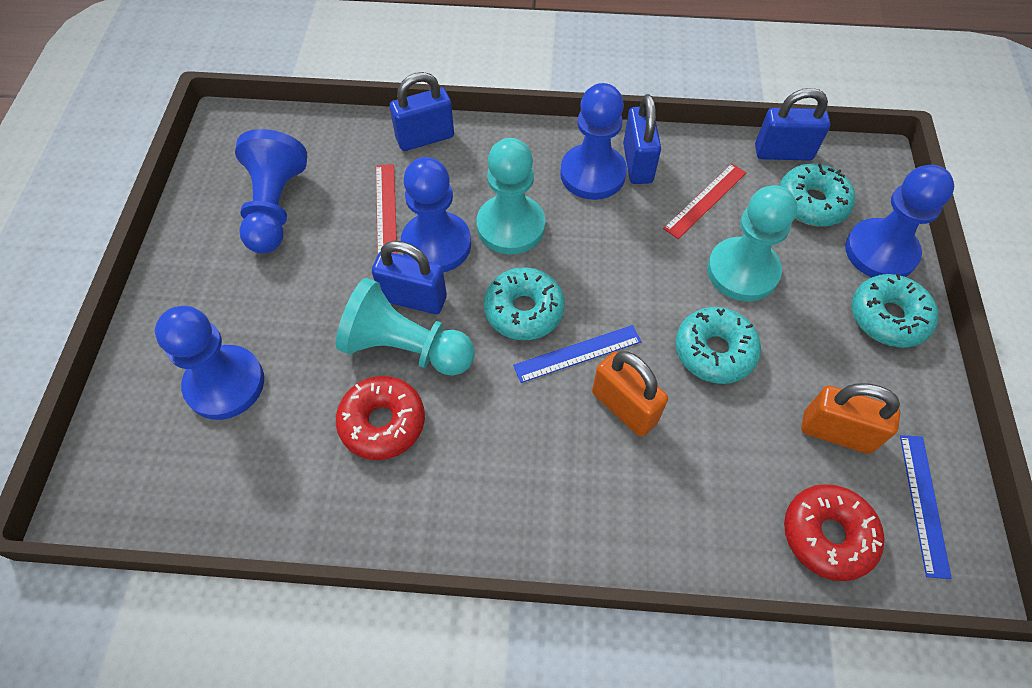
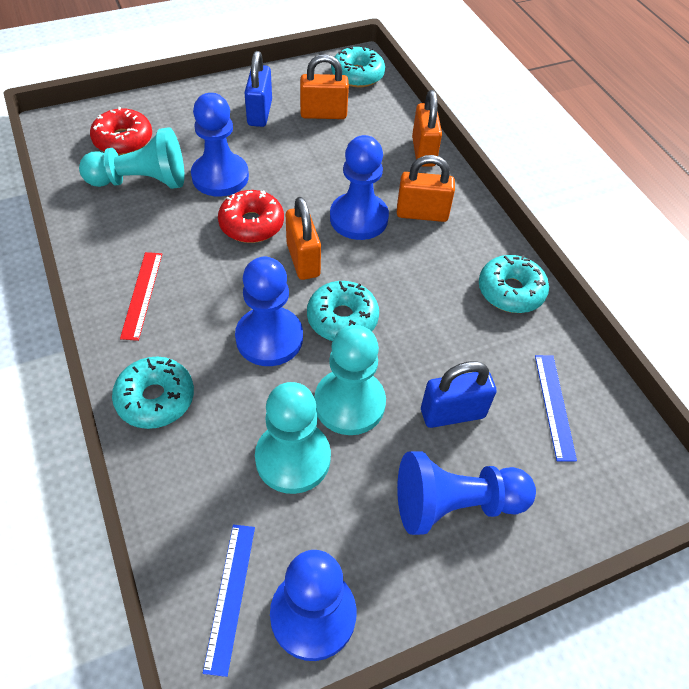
blue padlock: 4 -> 2
orange padlock: 2 -> 4
red ruler: 2 -> 1

